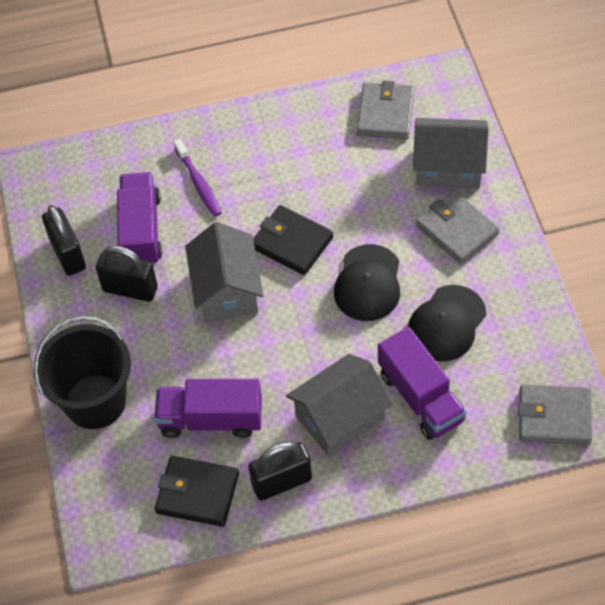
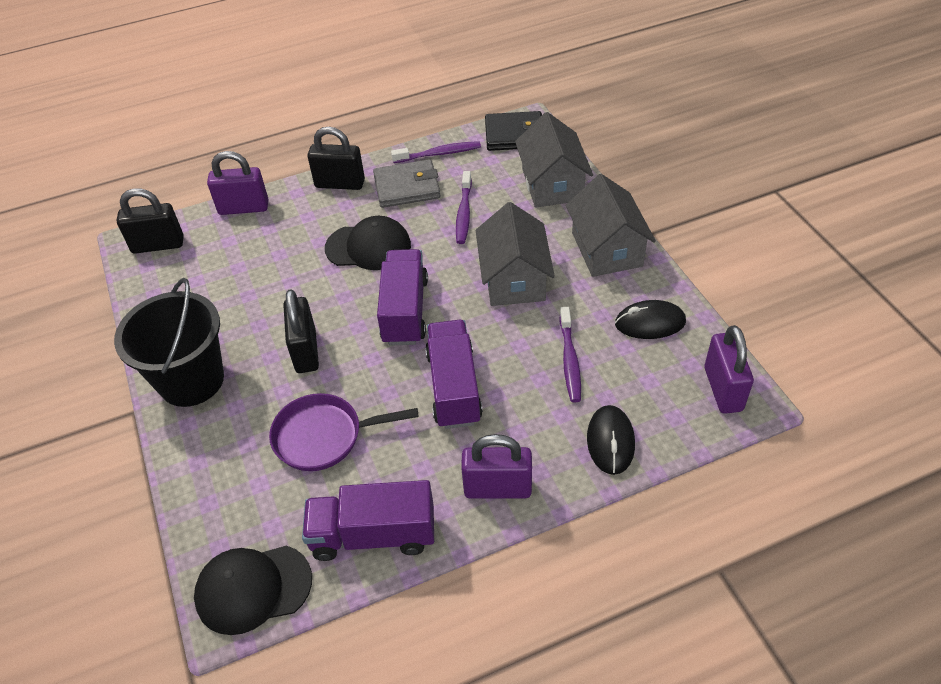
black mouse: 0 -> 2
black wallet: 2 -> 1
grey wallet: 3 -> 1
purple padlock: 0 -> 3
purple pan: 0 -> 1
purple toothbrush: 1 -> 3

